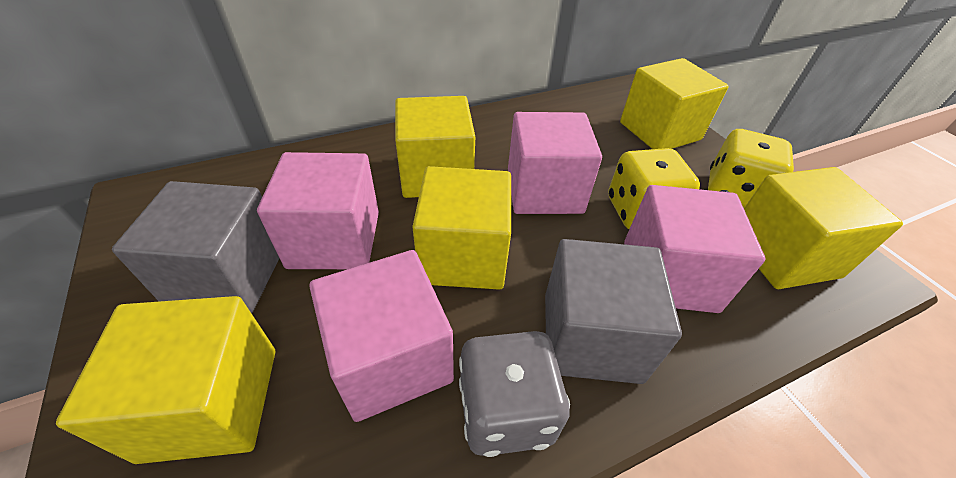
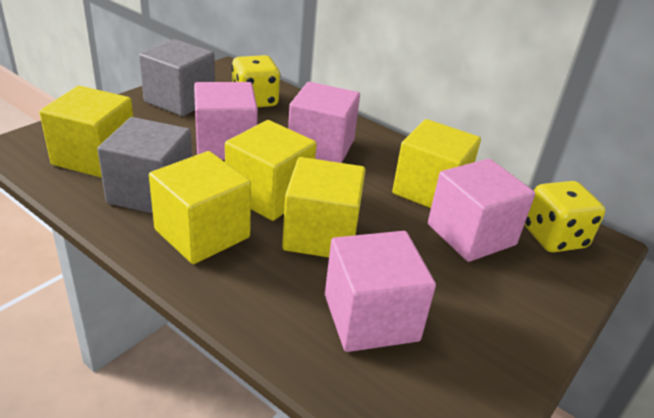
grey dice: 1 -> 0

